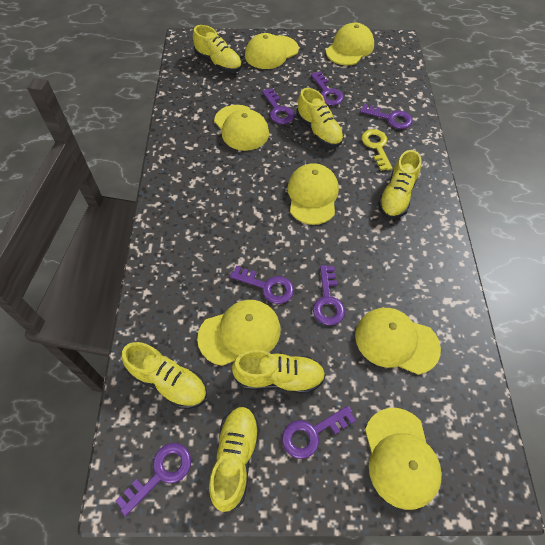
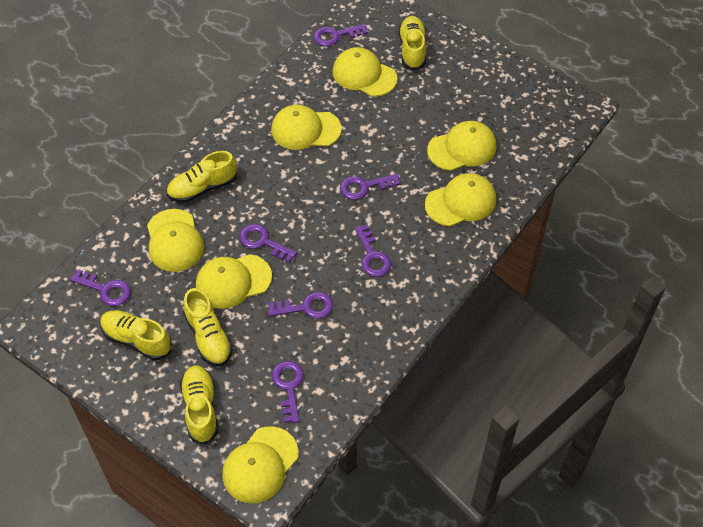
yellow key: 1 -> 0
yellow shoe: 6 -> 5

